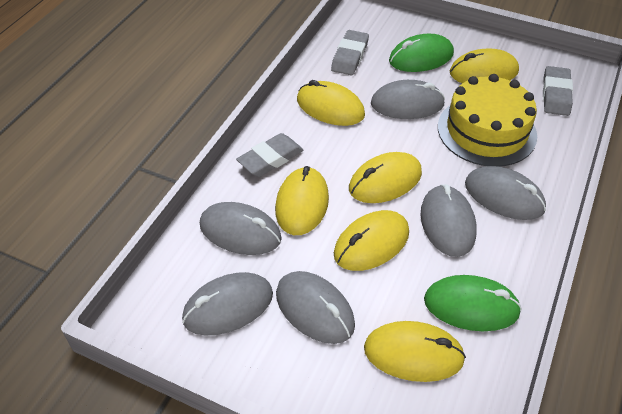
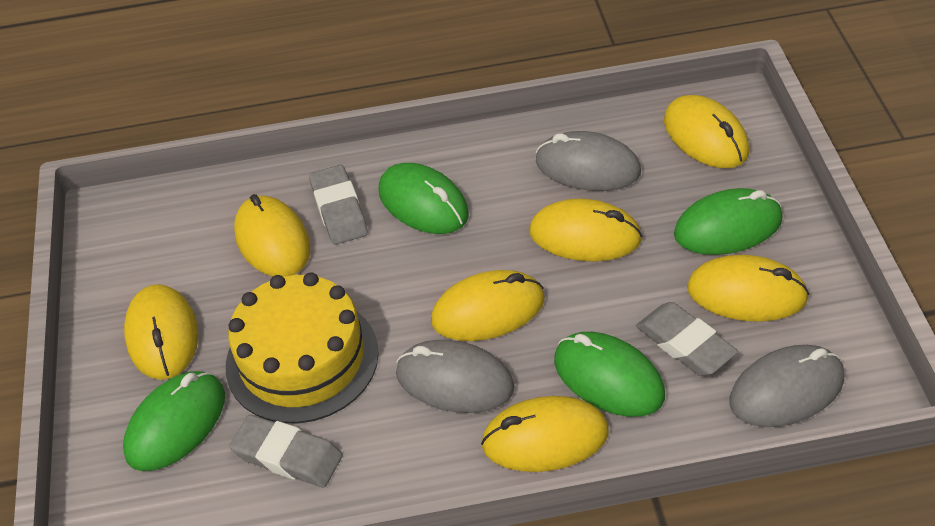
green mouse: 2 -> 4
grey mouse: 6 -> 3
yellow mouse: 6 -> 7

